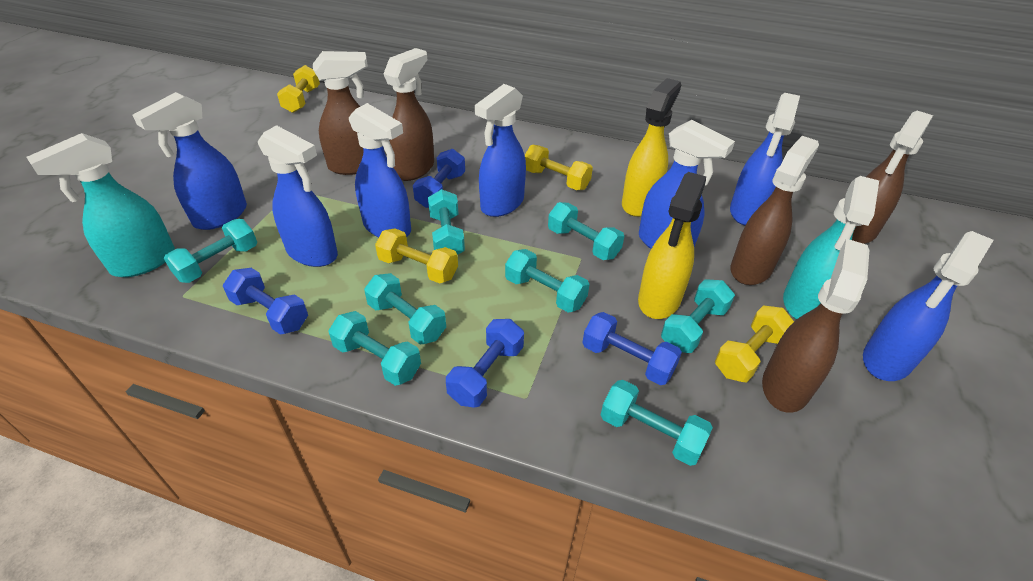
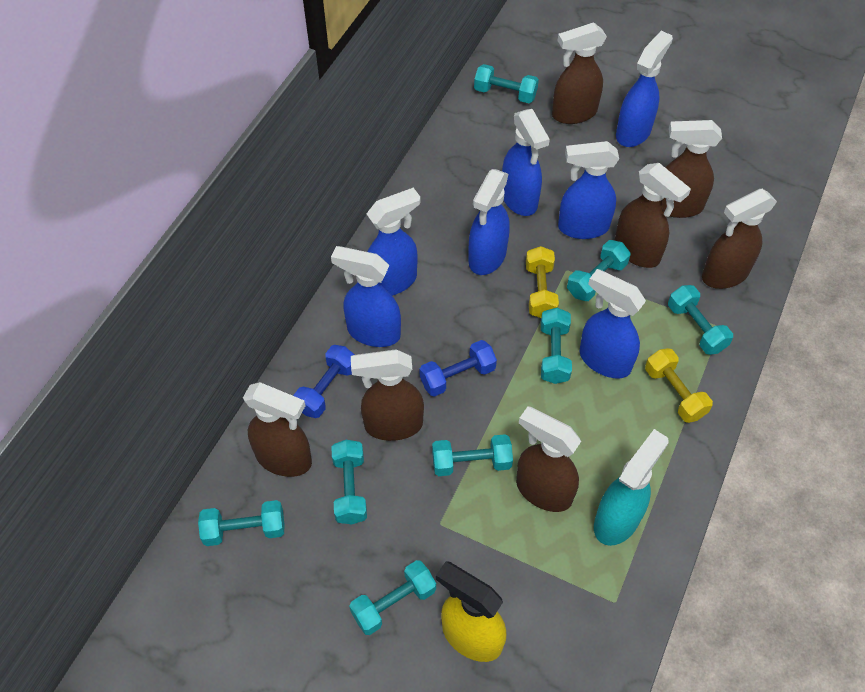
blue dumbbell: 4 -> 2
brown spray bottle: 5 -> 7
turquoise spray bottle: 2 -> 1
yellow dumbbell: 4 -> 2
yellow spray bottle: 2 -> 1

